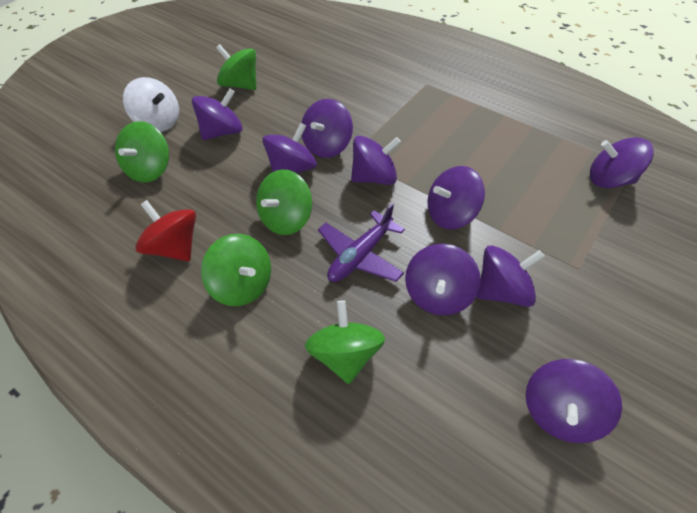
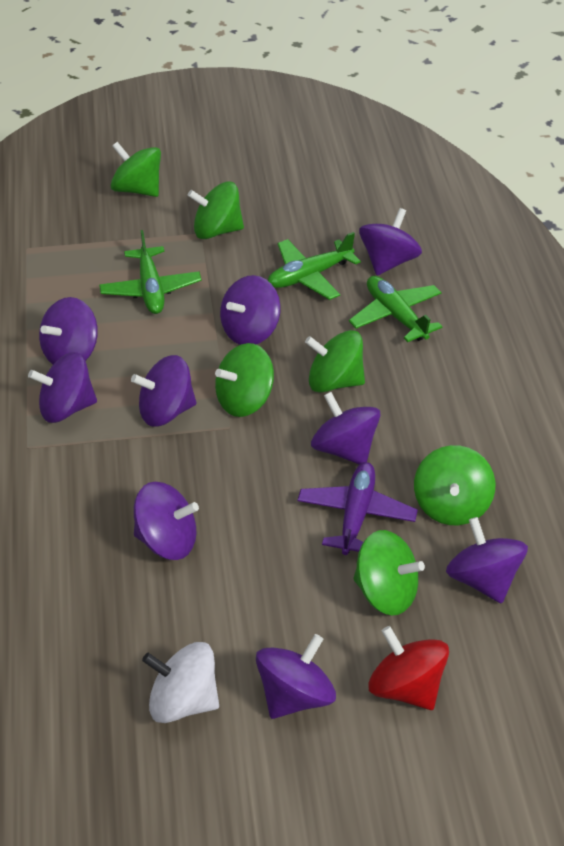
green plane: 0 -> 3
green spinning top: 5 -> 6

